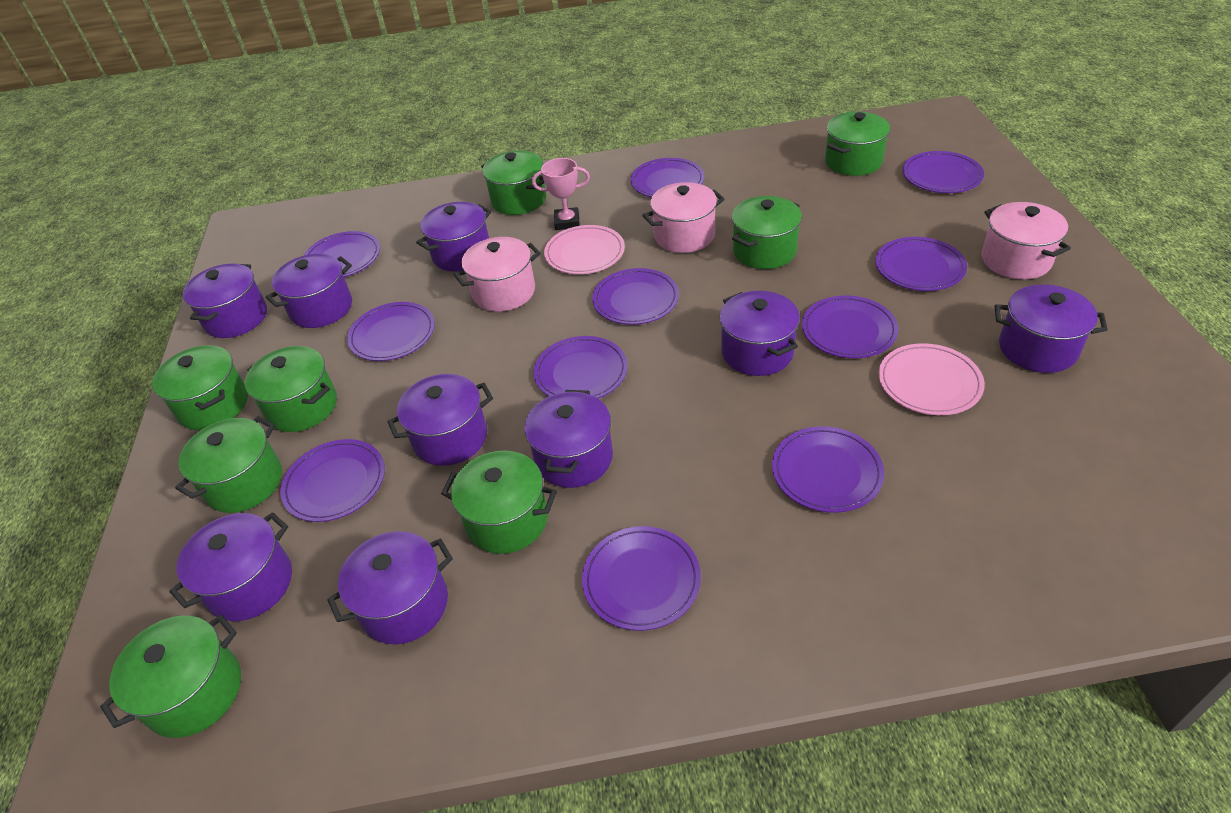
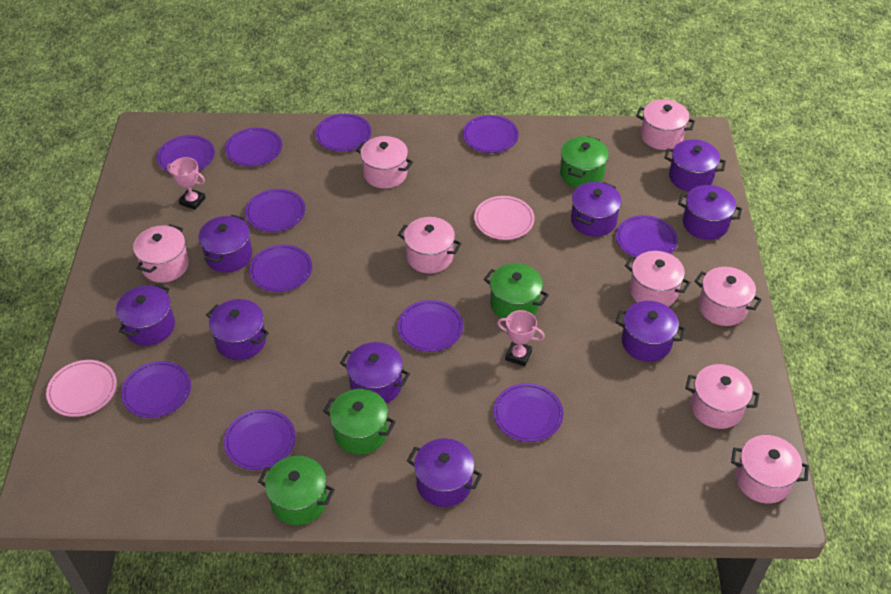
green pot: 8 -> 4
pink pot: 3 -> 8
pink trophy: 1 -> 2

